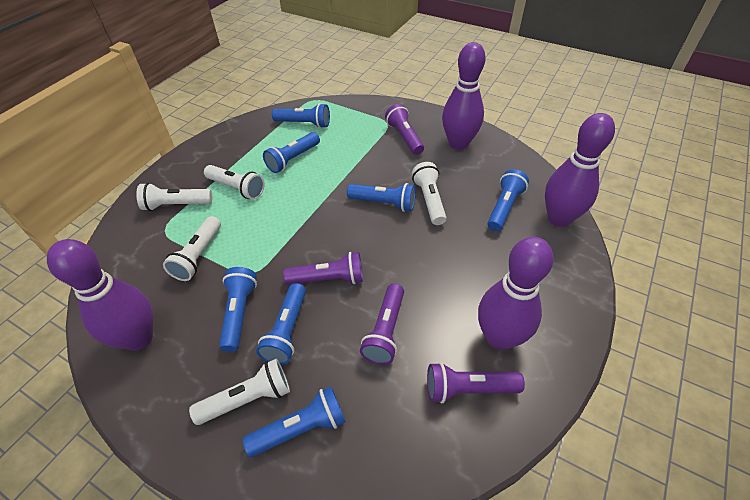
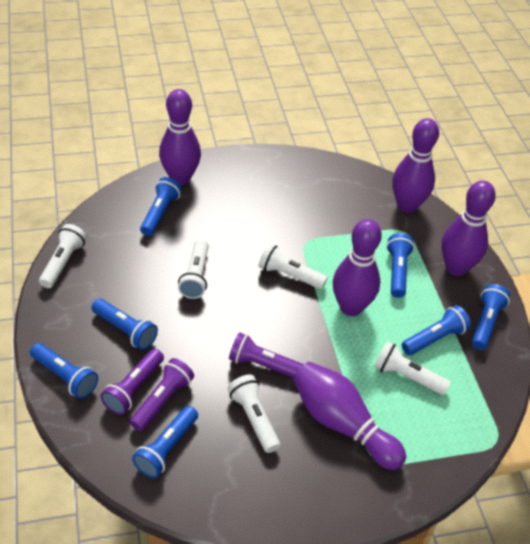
purple bowling pin: 4 -> 5
purple flashlight: 4 -> 3

